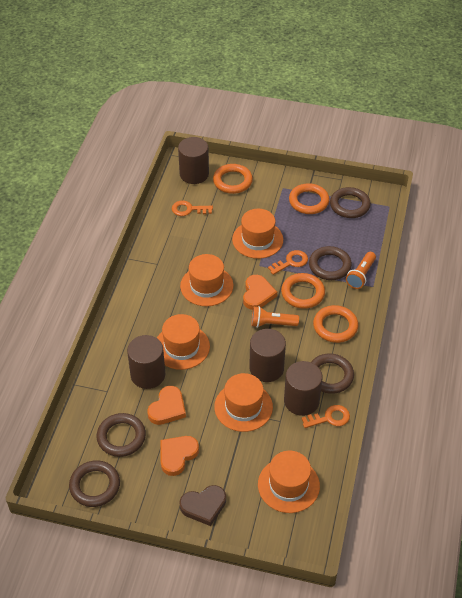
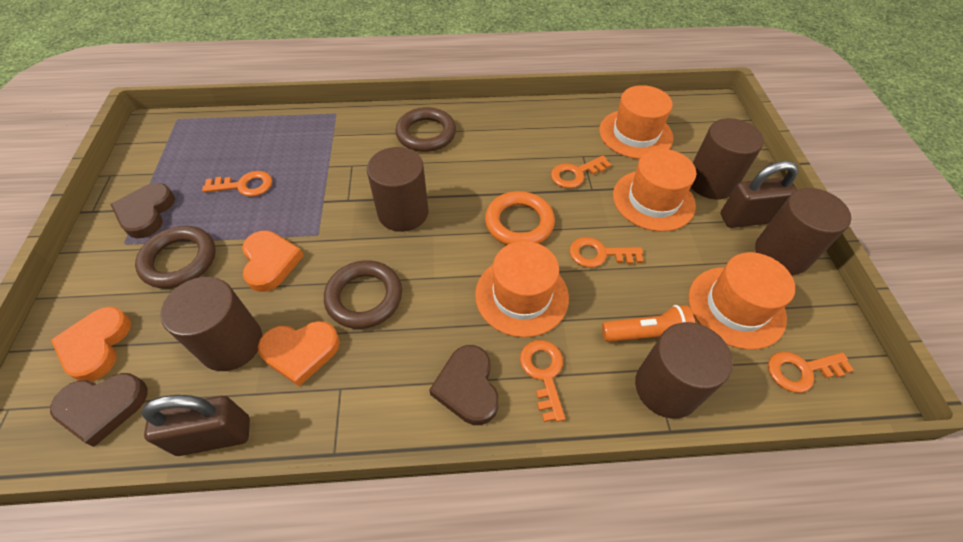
brown cylinder: 4 -> 5
brown heart: 1 -> 3
brown padlock: 0 -> 2
brown ring: 5 -> 3
orange flashlight: 2 -> 1
orange hat: 5 -> 4
orange key: 3 -> 5
orange ring: 4 -> 1

